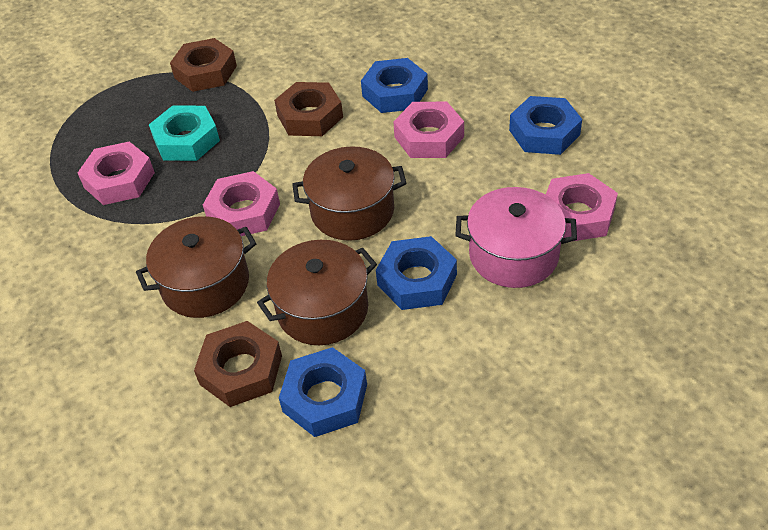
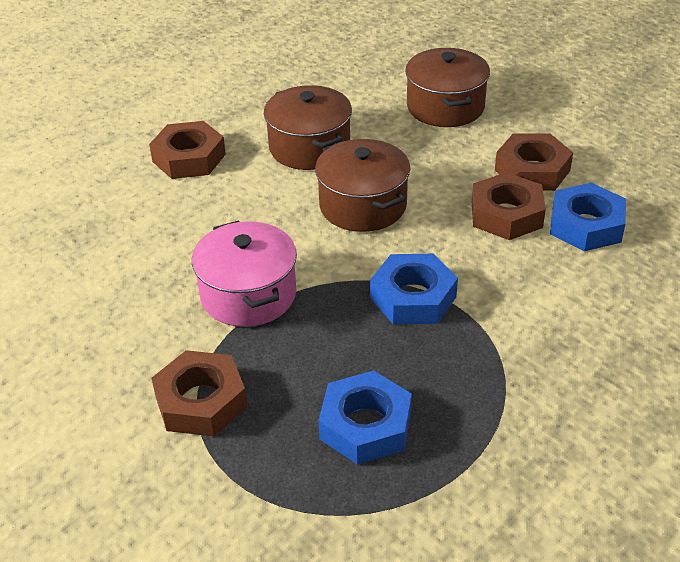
blue nut: 4 -> 3
brown nut: 3 -> 4
pink nut: 4 -> 0
turquoise nut: 1 -> 0

